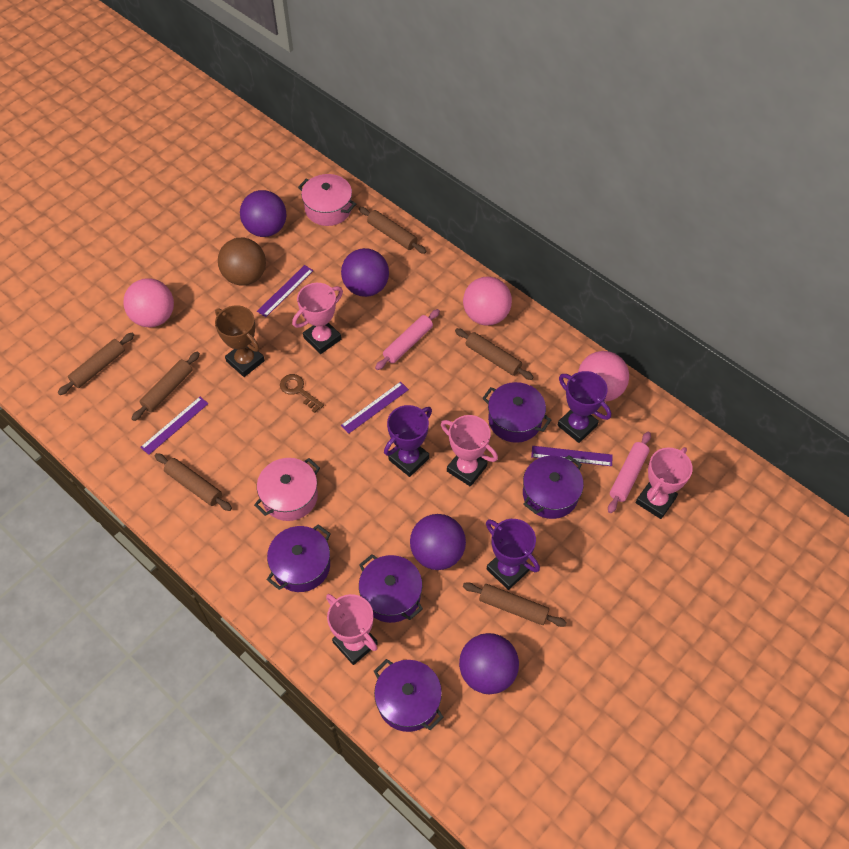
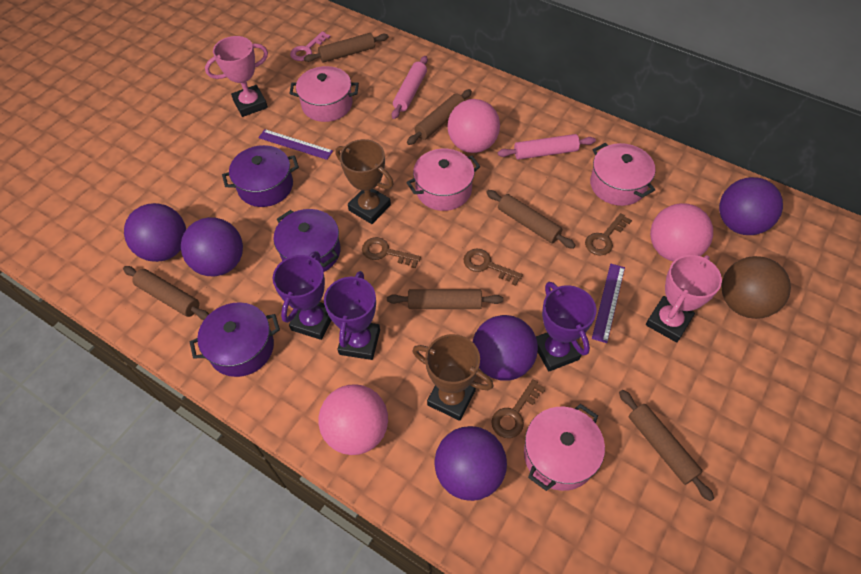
brown key: 1 -> 4
brown trophy: 1 -> 2
pink key: 0 -> 1
pink pot: 2 -> 4
pink trophy: 4 -> 2
purple ball: 4 -> 5
purple pot: 5 -> 3
purple ruler: 4 -> 2

